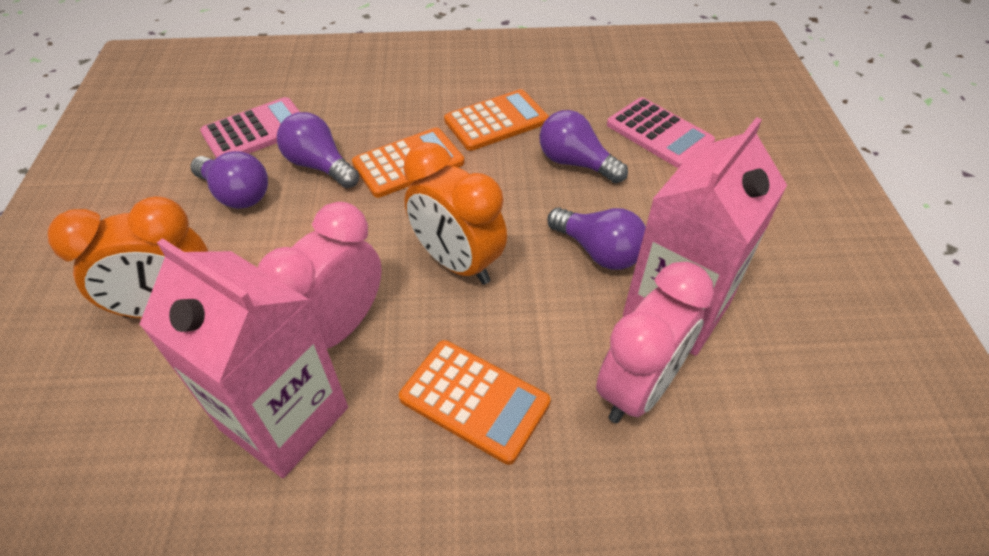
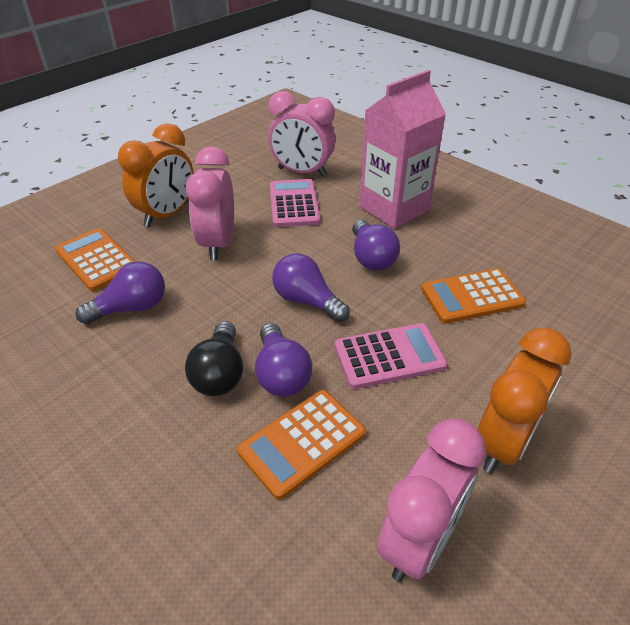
black light bulb: 0 -> 1
pink carton: 2 -> 1
pink clock: 2 -> 3

